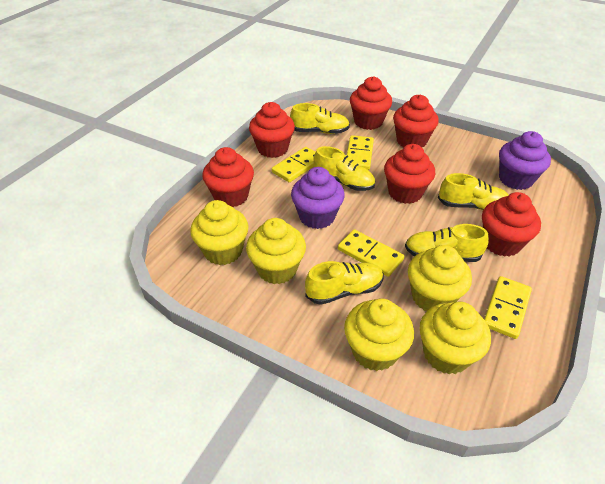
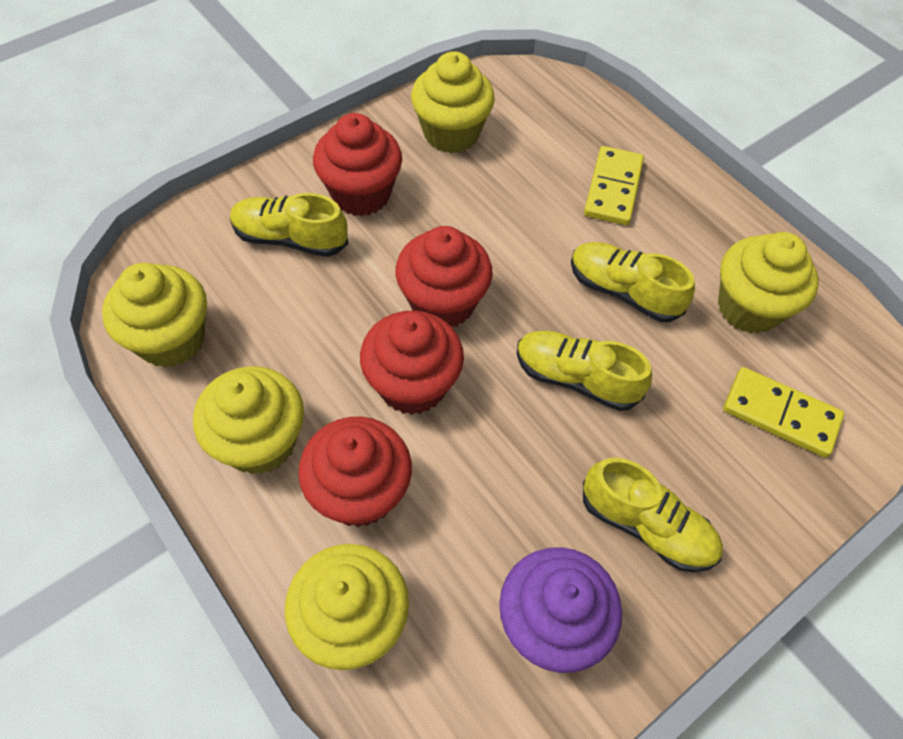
purple cupcake: 2 -> 1
red cupcake: 6 -> 4
yellow domino: 4 -> 2
yellow shoe: 5 -> 4

